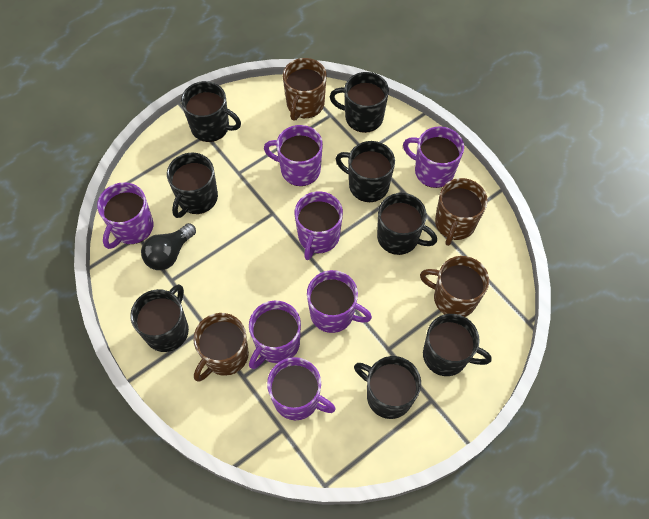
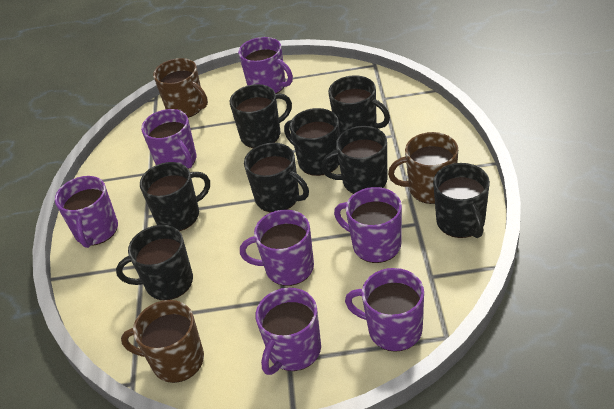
black light bulb: 1 -> 0
brown mug: 4 -> 3

